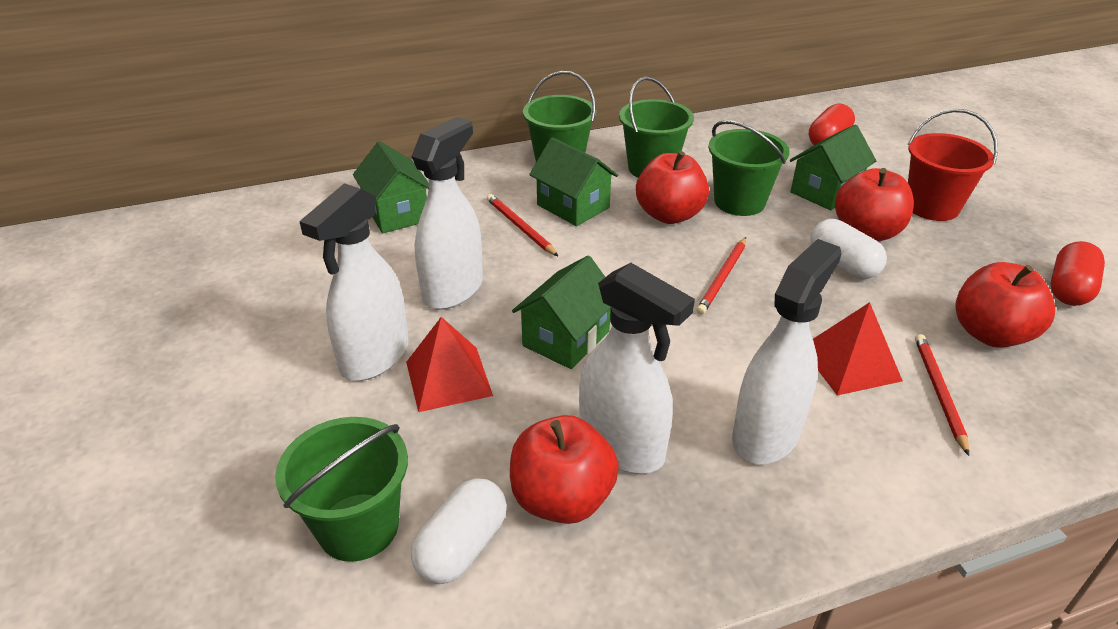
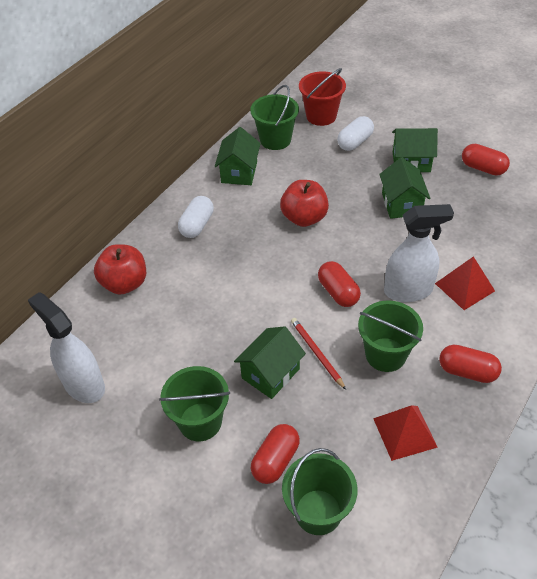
red apple: 4 -> 2
red capsule: 2 -> 4
red pencil: 3 -> 1
white spray bottle: 4 -> 2

